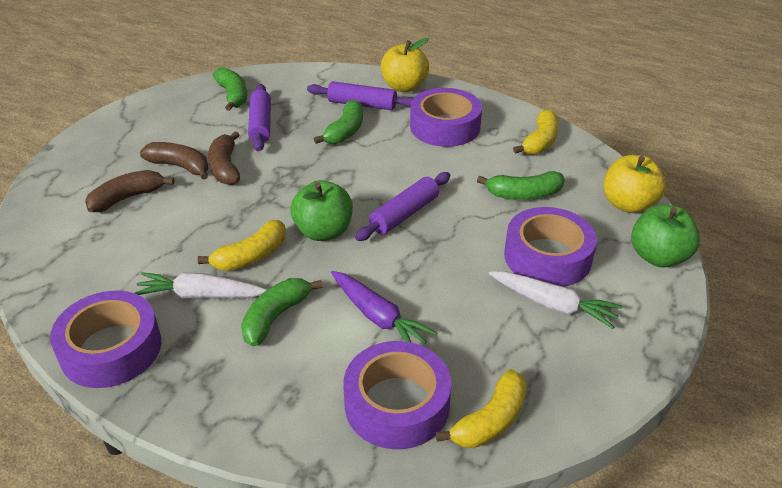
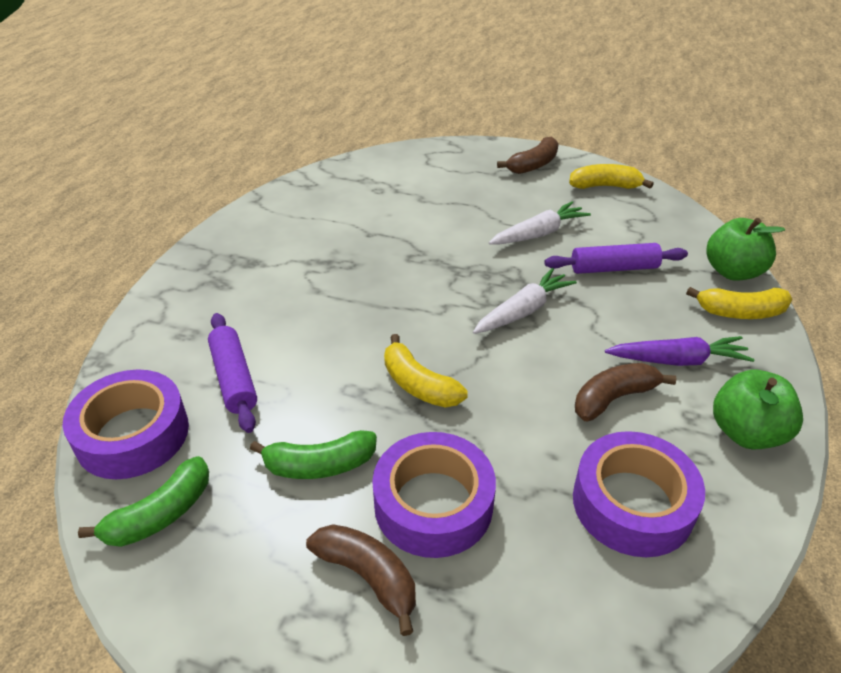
green banana: 4 -> 2
purple rolling pin: 3 -> 2
purple tape: 4 -> 3
yellow apple: 2 -> 0

